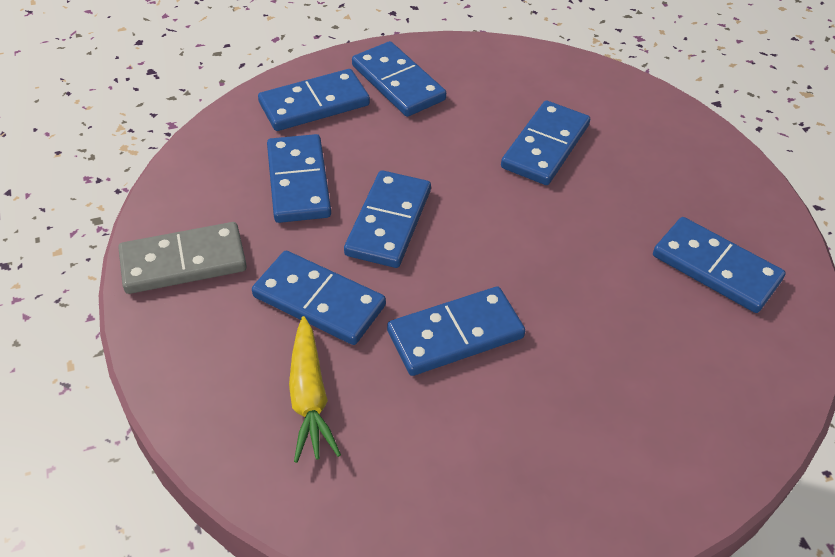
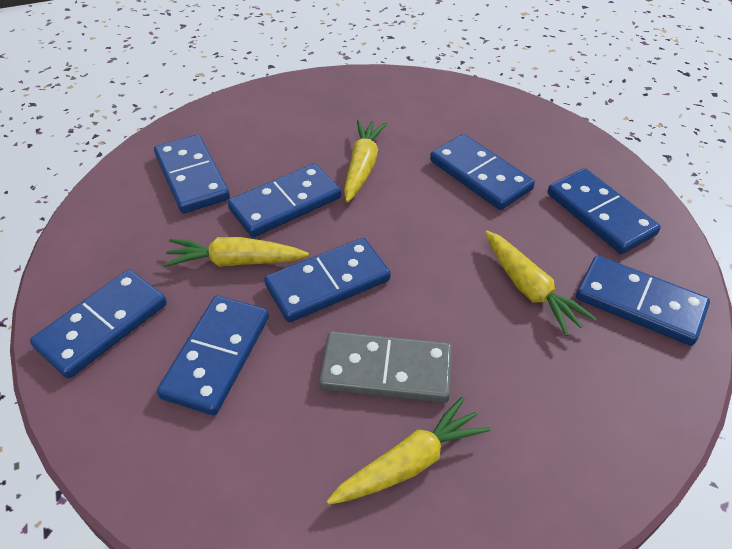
yellow carrot: 1 -> 4

